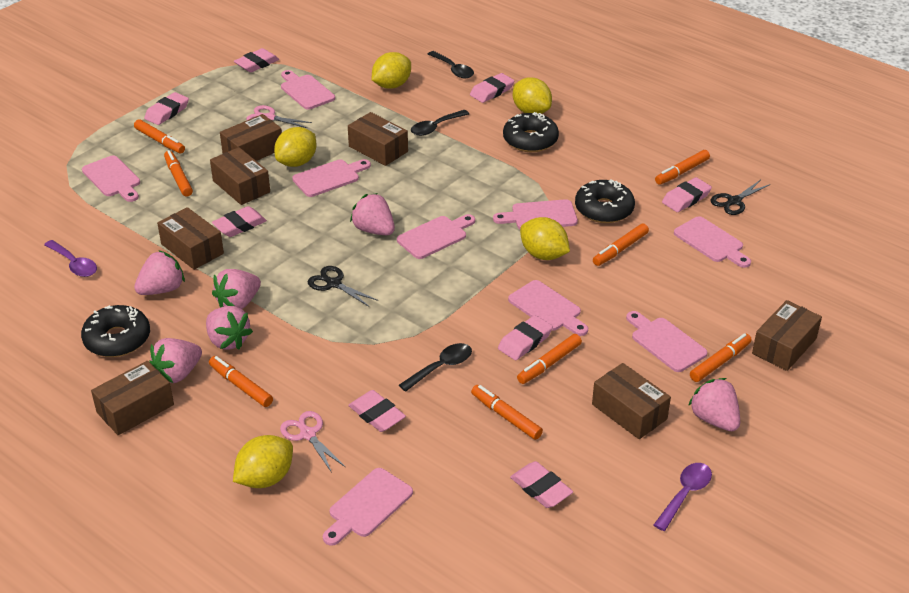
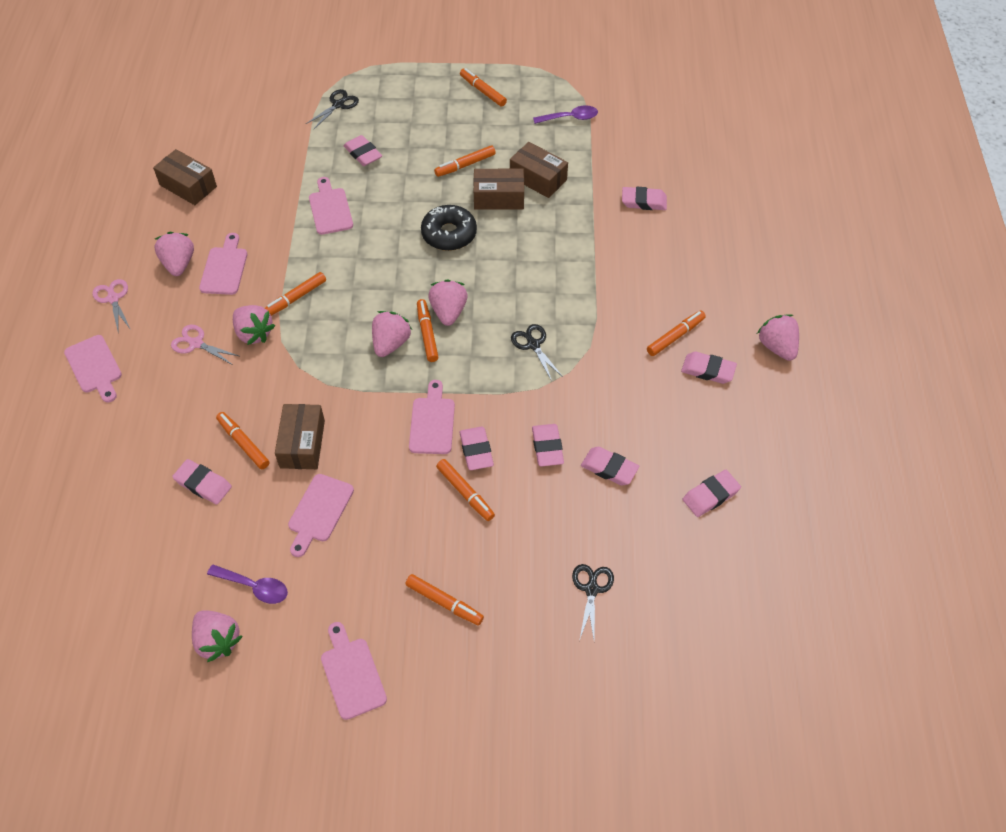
black donut: 3 -> 1
black scissors: 2 -> 3
black spoon: 3 -> 0
brown box: 7 -> 4
pink cutting board: 9 -> 6
yellow lemon: 5 -> 0

